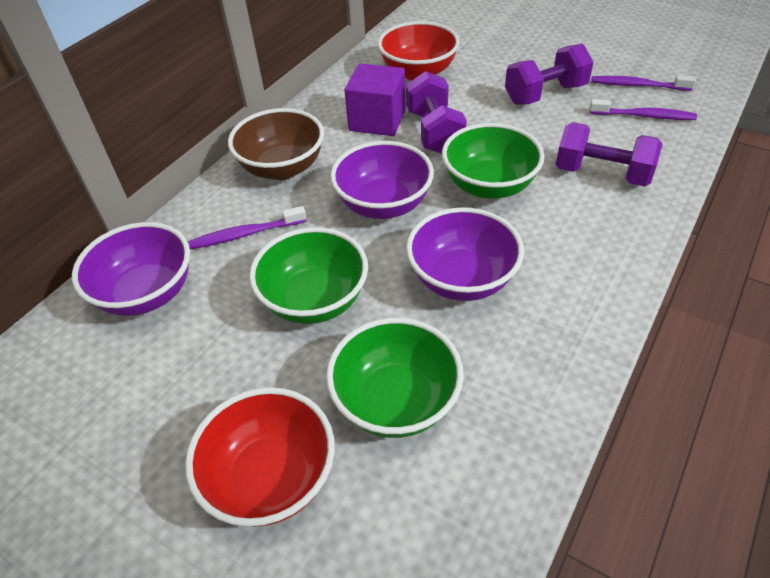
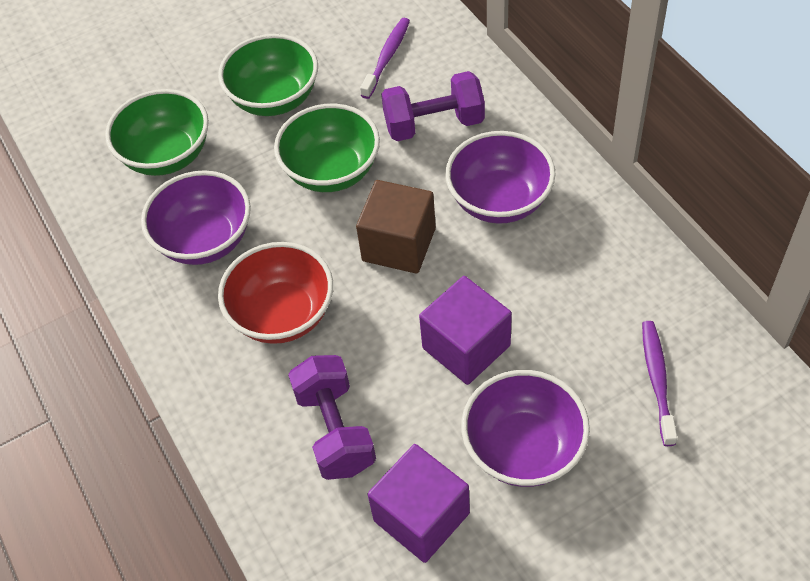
brown bowl: 1 -> 0
brown cube: 0 -> 1
purple cube: 1 -> 2
purple dumbbell: 3 -> 2
purple toothbrush: 3 -> 2
red bowl: 2 -> 1

